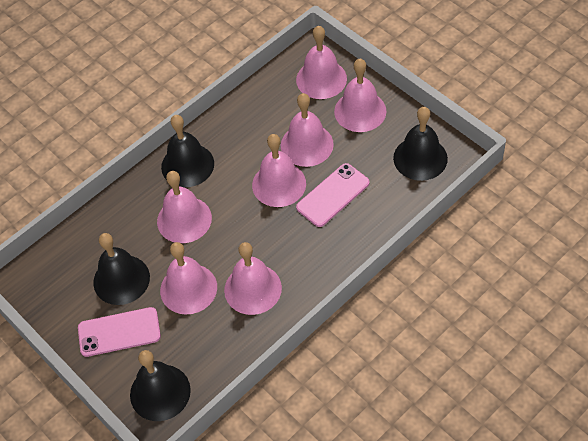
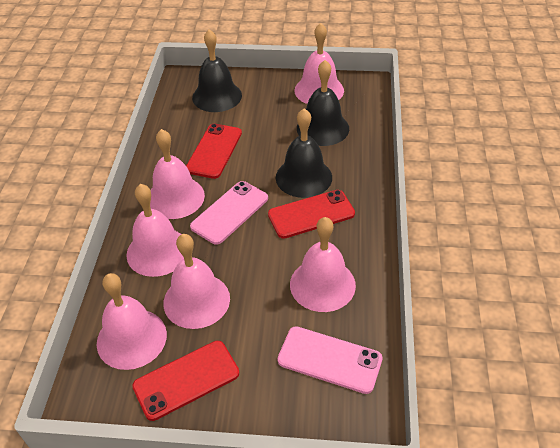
black bell: 4 -> 3
pink bell: 7 -> 6
red phone: 0 -> 3

